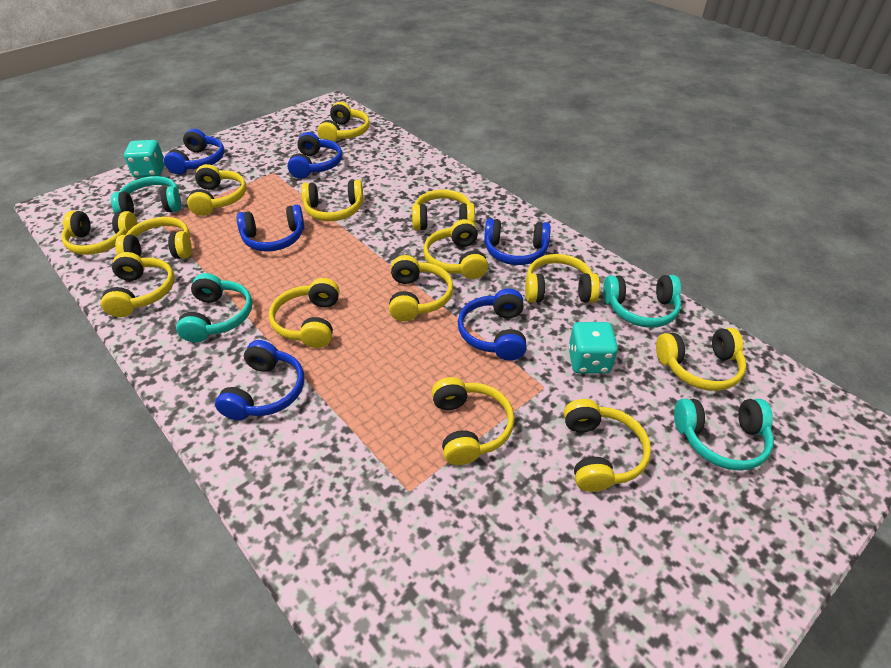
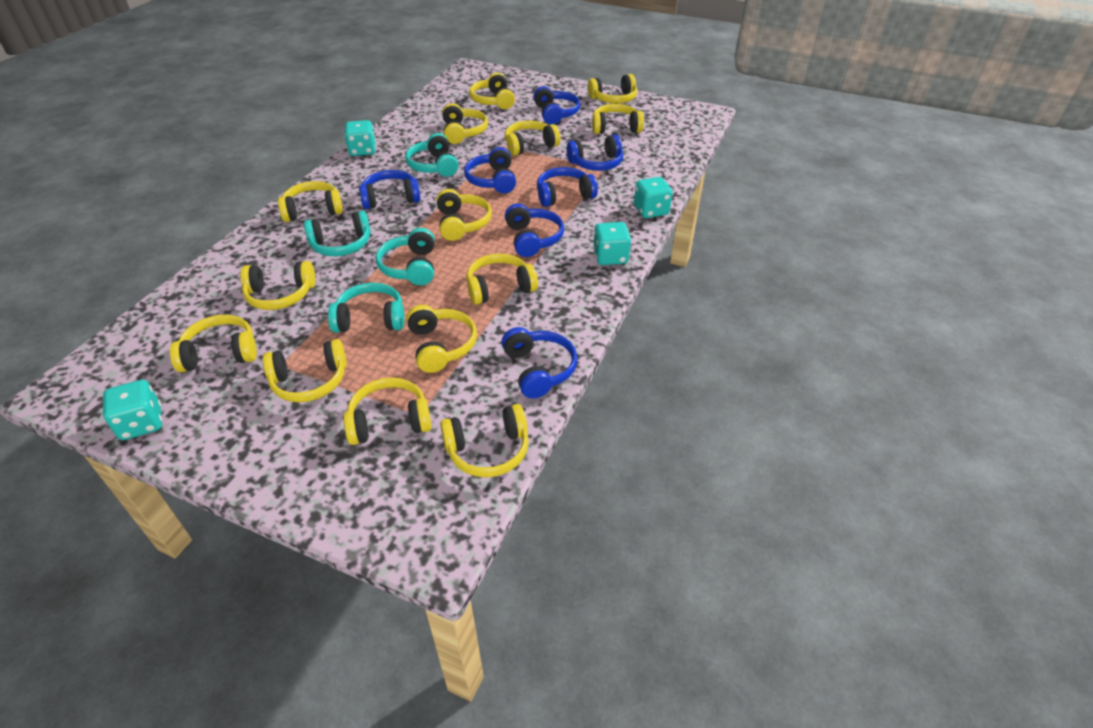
blue headphones: 6 -> 7
turquoise dice: 2 -> 4

